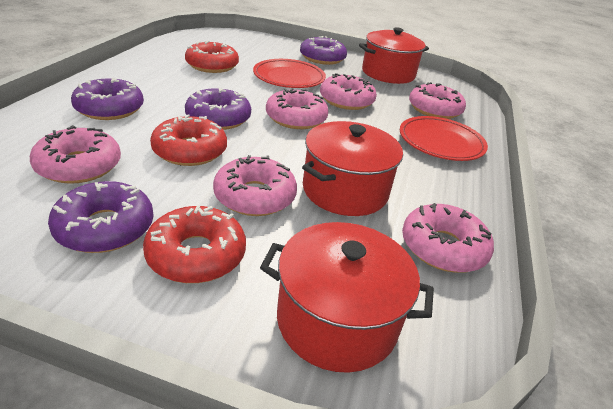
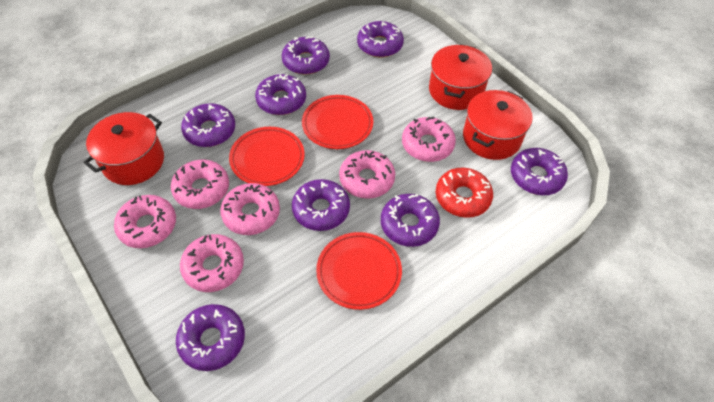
purple donut: 4 -> 8
red donut: 3 -> 1
red plate: 2 -> 3

